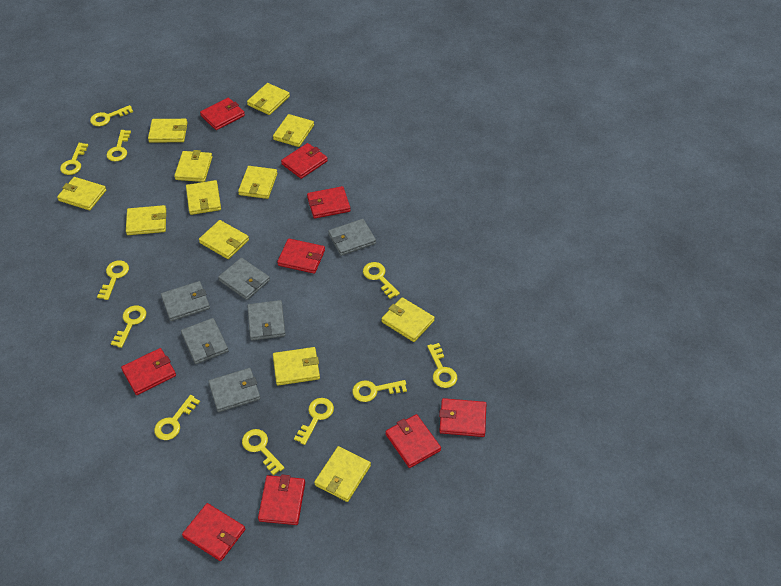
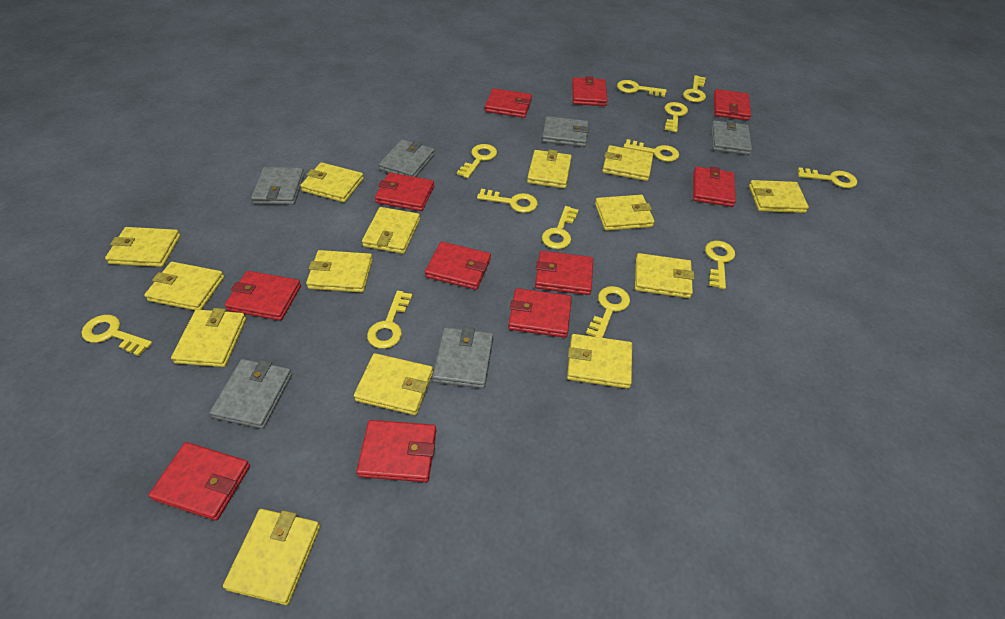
red wallet: 9 -> 11
yellow key: 11 -> 12
yellow wallet: 12 -> 14

